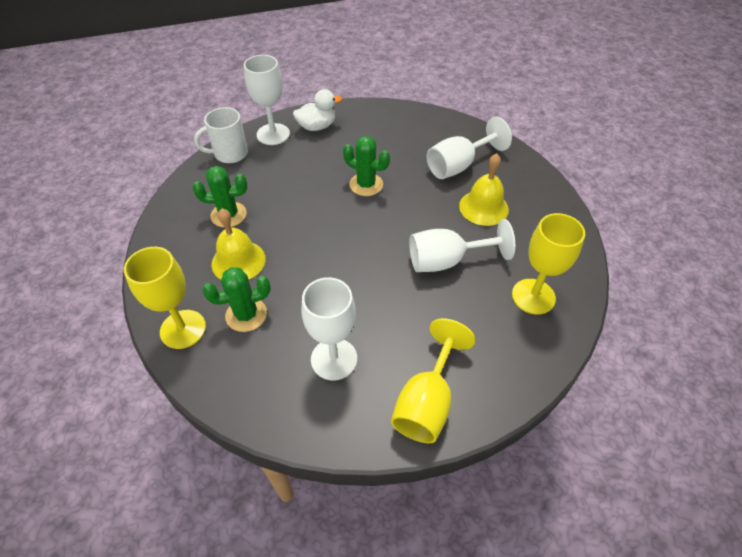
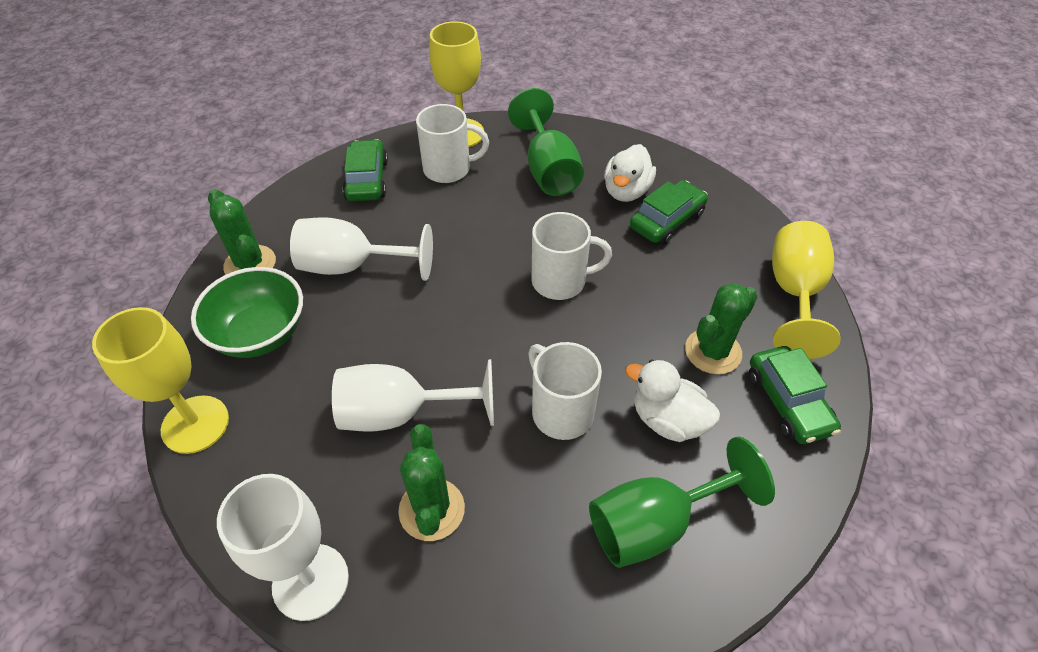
green bowl: 0 -> 1
green car: 0 -> 3
green goblet: 0 -> 2
white duck: 1 -> 2
white goblet: 4 -> 3
white mug: 1 -> 3
yellow bell: 2 -> 0

